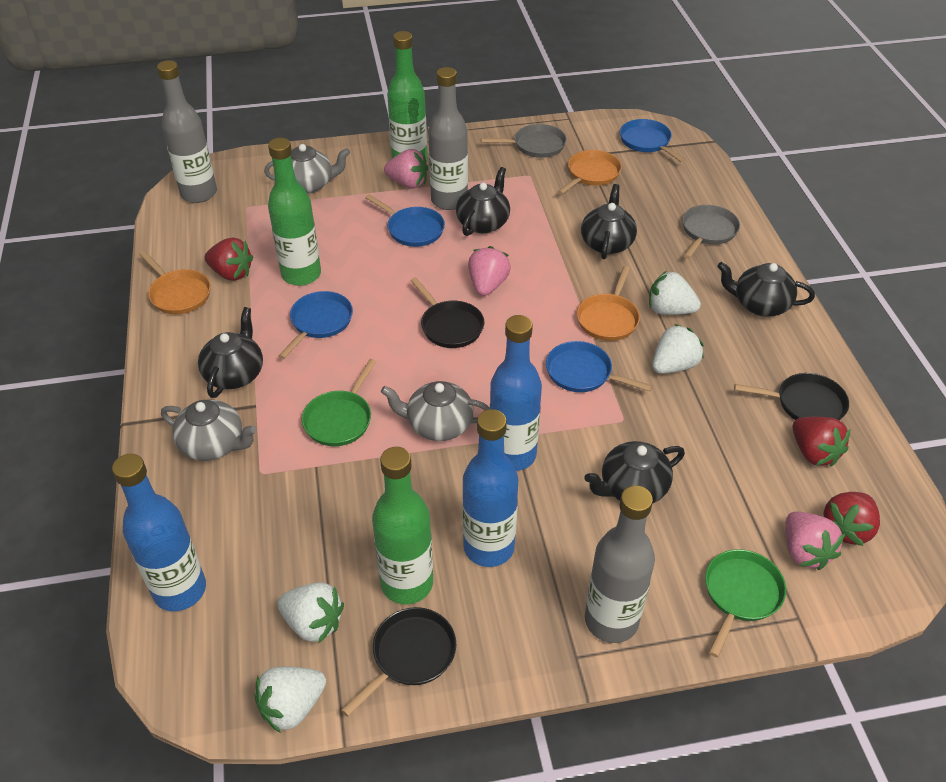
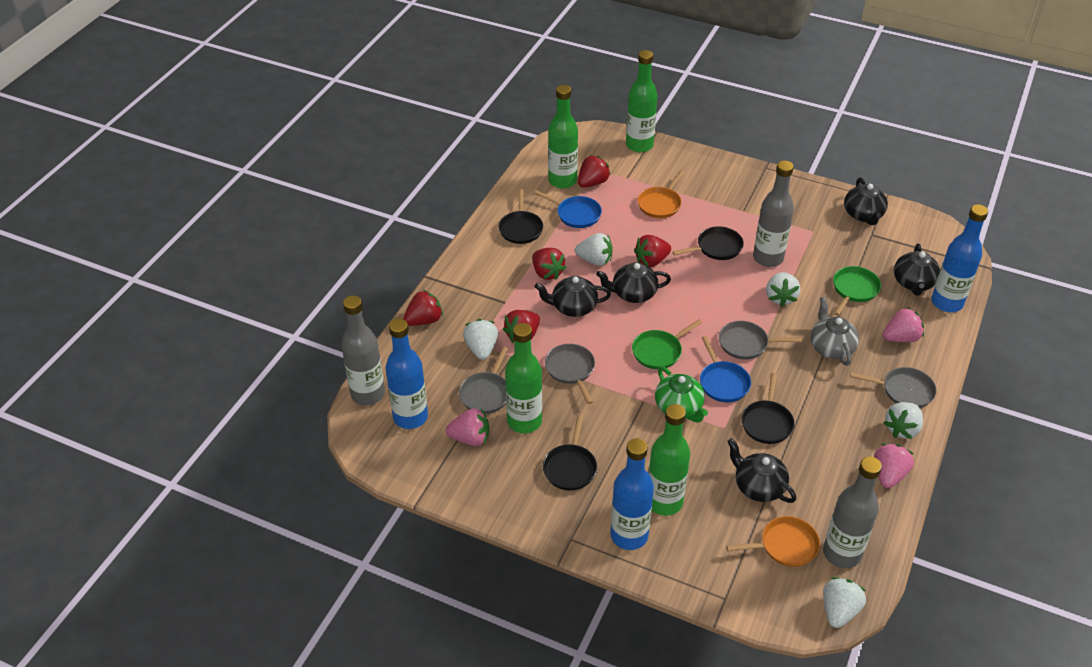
black pan: 3 -> 4
blue pan: 4 -> 2
green bottle: 3 -> 4
green teapot: 0 -> 1
grey pan: 2 -> 4
grey teapot: 3 -> 1
orange pan: 3 -> 2
red strawberry: 3 -> 5
white strawberry: 4 -> 5

